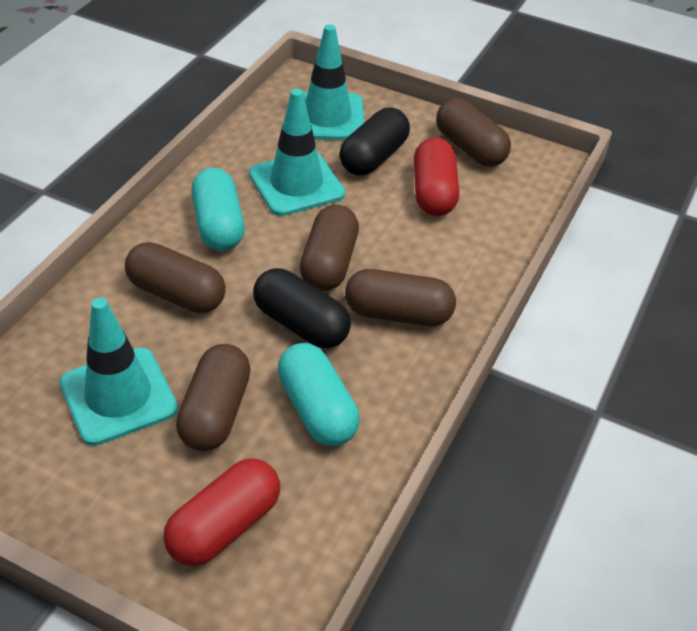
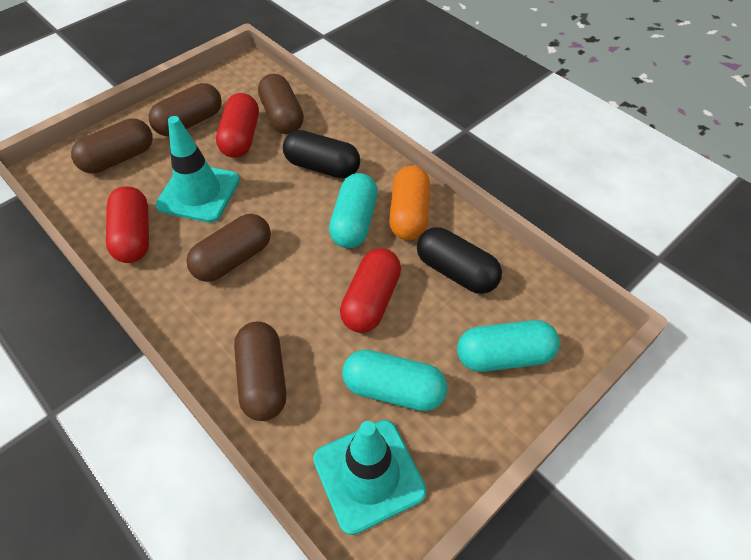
orange capsule: 0 -> 1
red capsule: 2 -> 3
turquoise capsule: 2 -> 3
turquoise traffic cone: 3 -> 2

